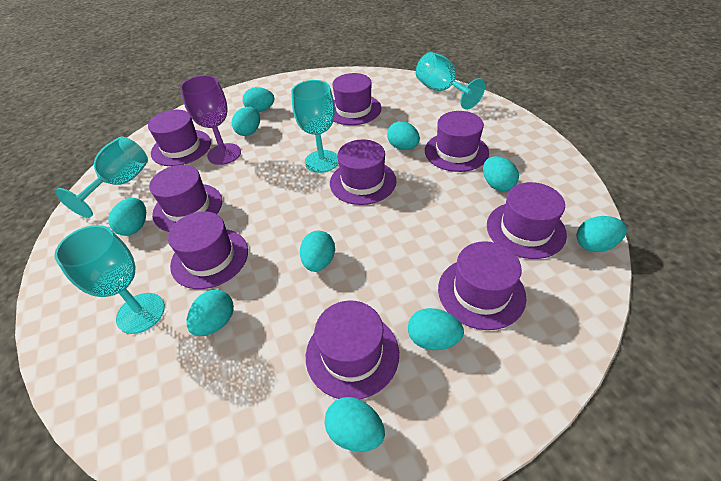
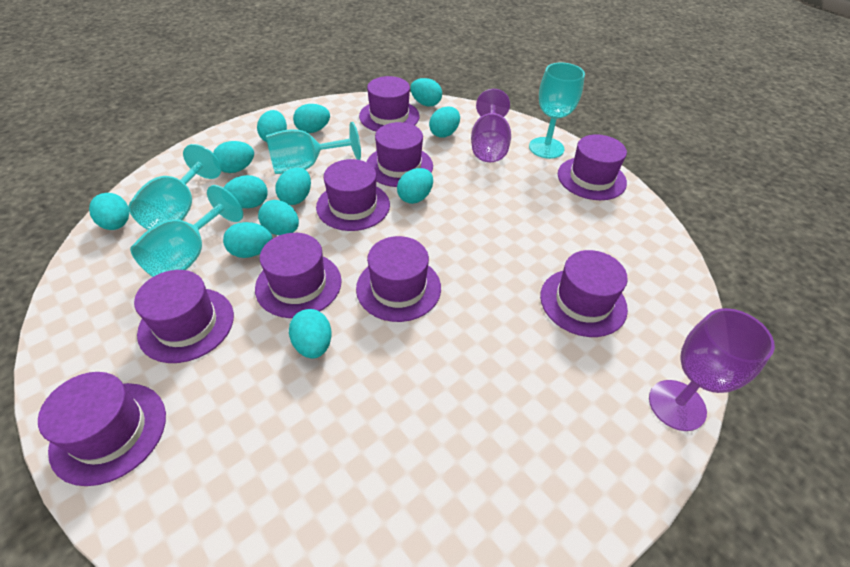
purple goblet: 1 -> 2
turquoise egg: 10 -> 12

